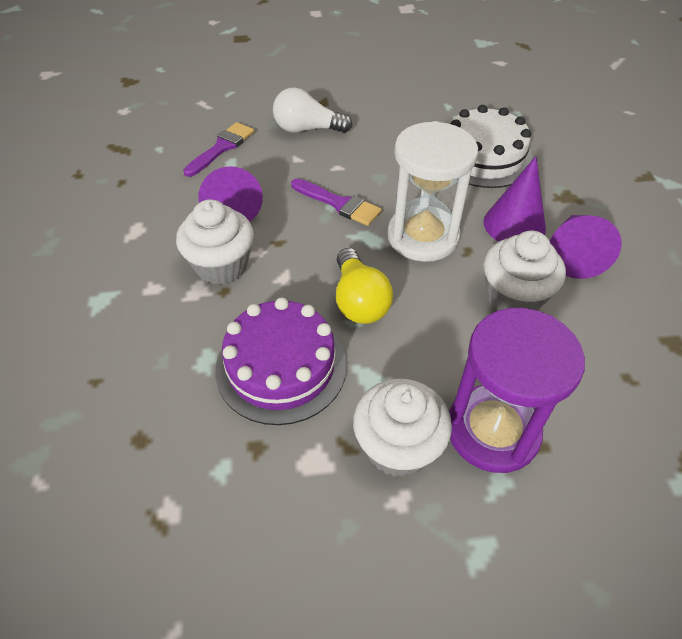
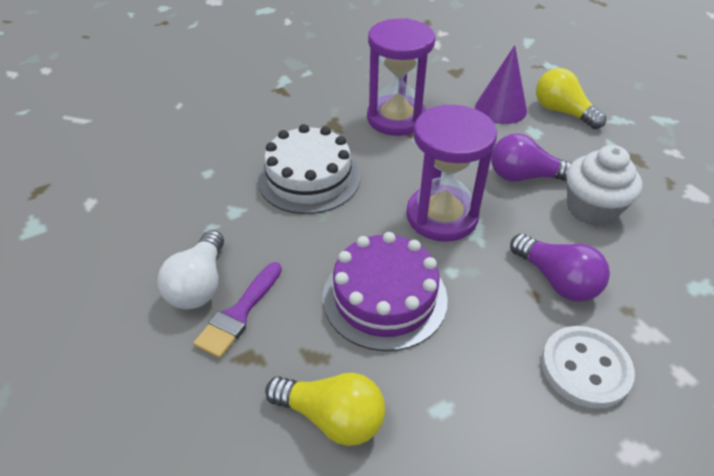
purple brush: 2 -> 1
purple cone: 3 -> 1
purple hourglass: 1 -> 2
purple light bulb: 0 -> 2
white button: 0 -> 1
white cupcake: 3 -> 1
white hourglass: 1 -> 0
yellow light bulb: 1 -> 2

